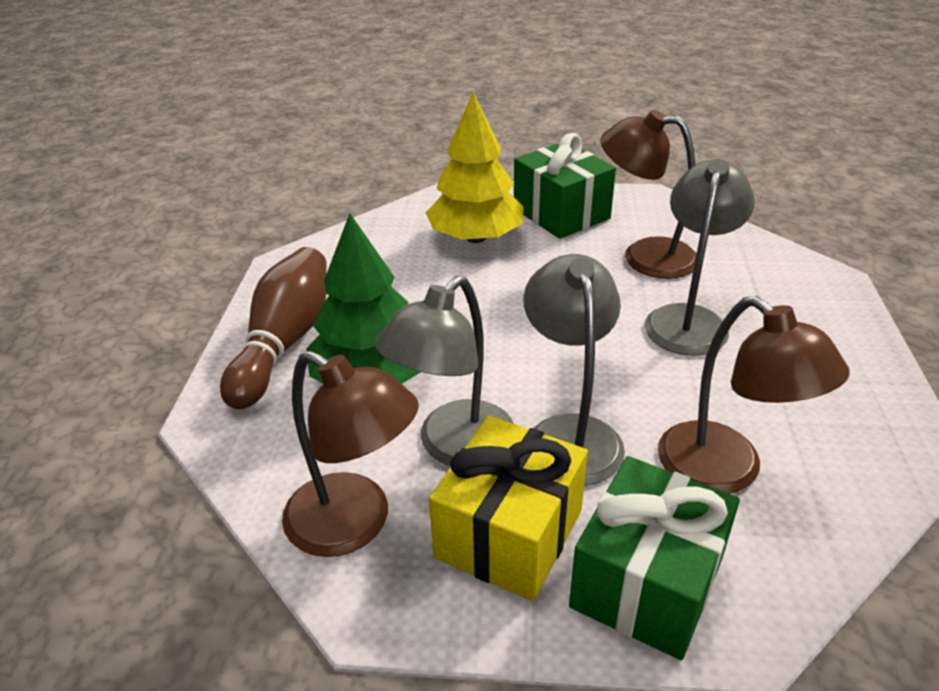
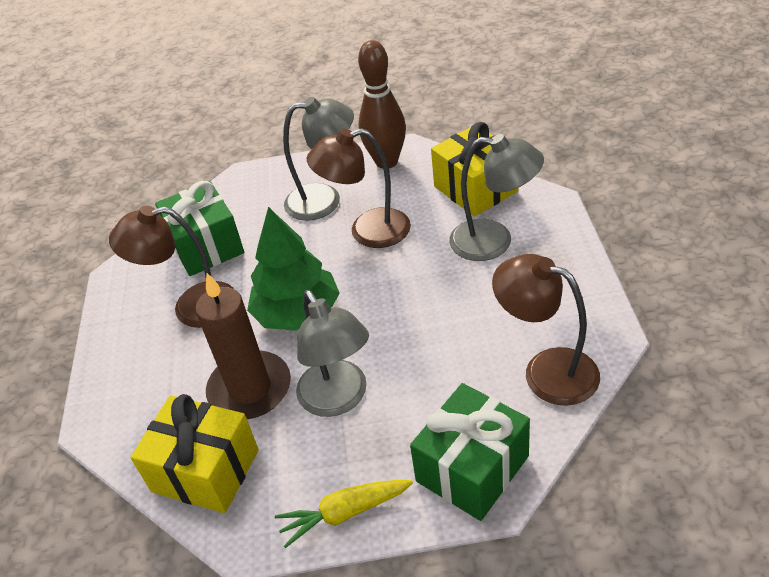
brown candle: 0 -> 1
yellow carrot: 0 -> 1
yellow gift: 1 -> 2
yellow tree: 1 -> 0

